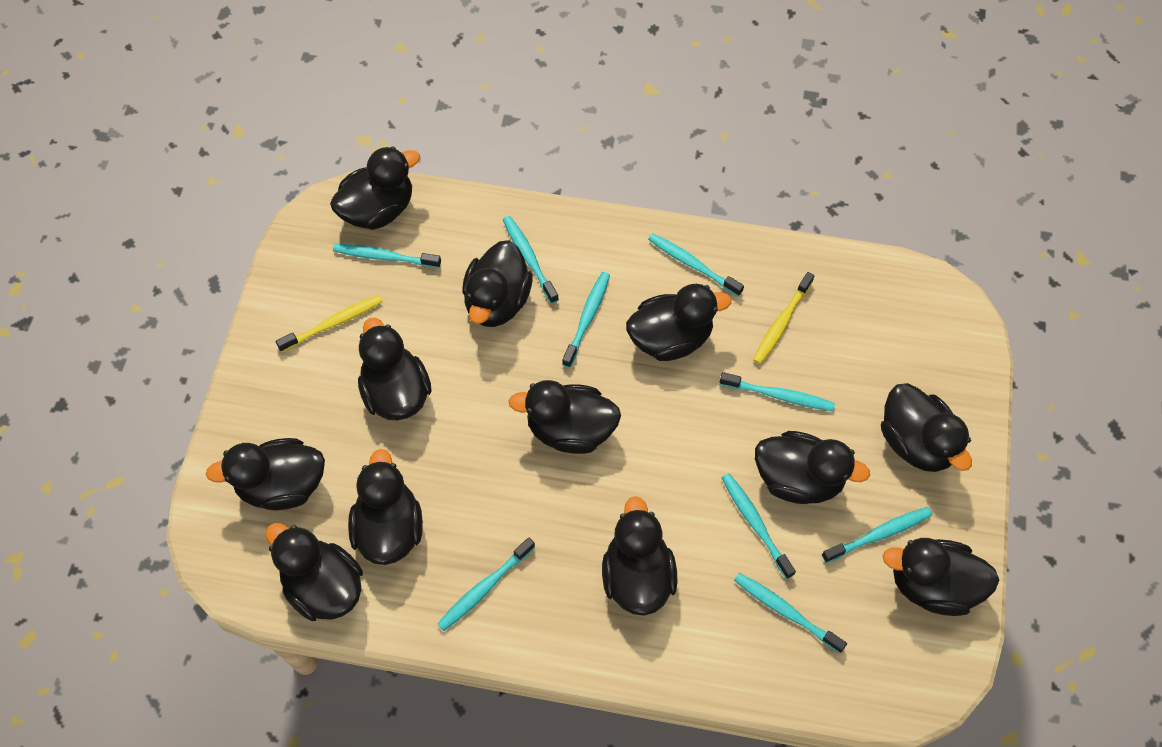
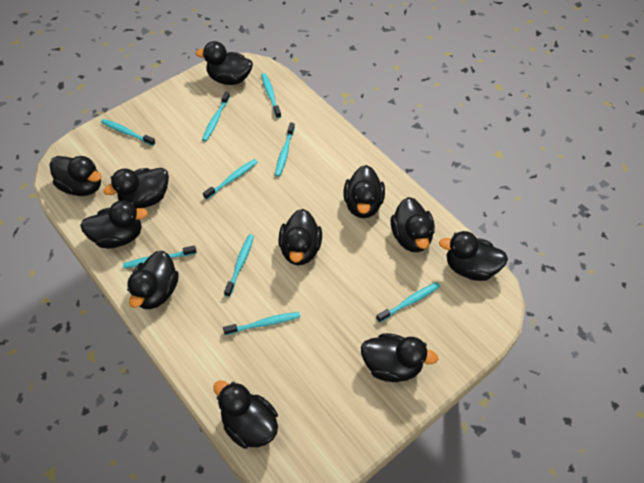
black duck: 12 -> 11
yellow toothbrush: 2 -> 0

